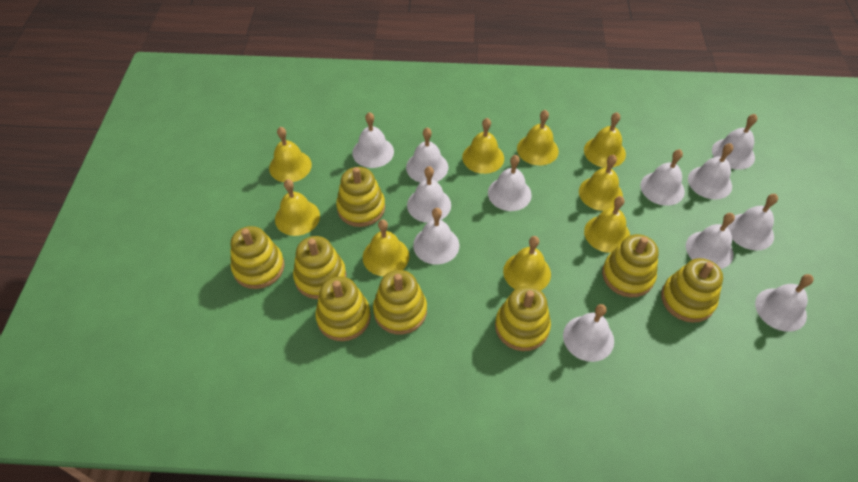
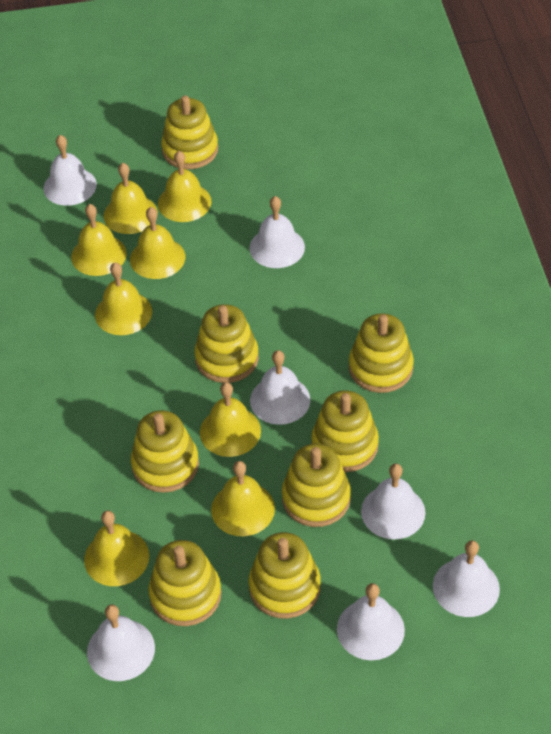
white bell: 12 -> 7
yellow bell: 9 -> 8

